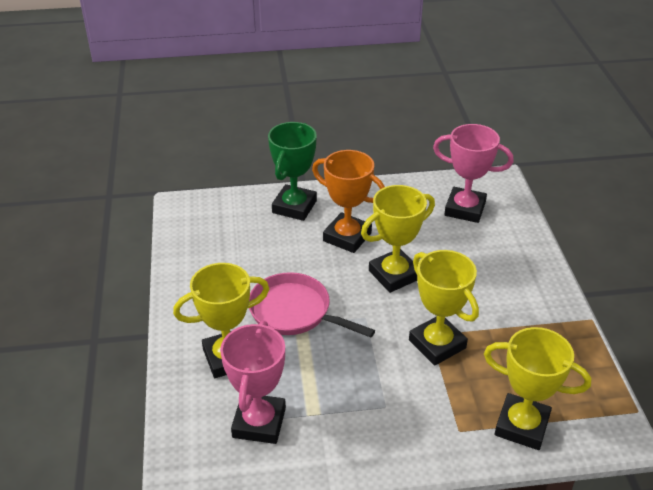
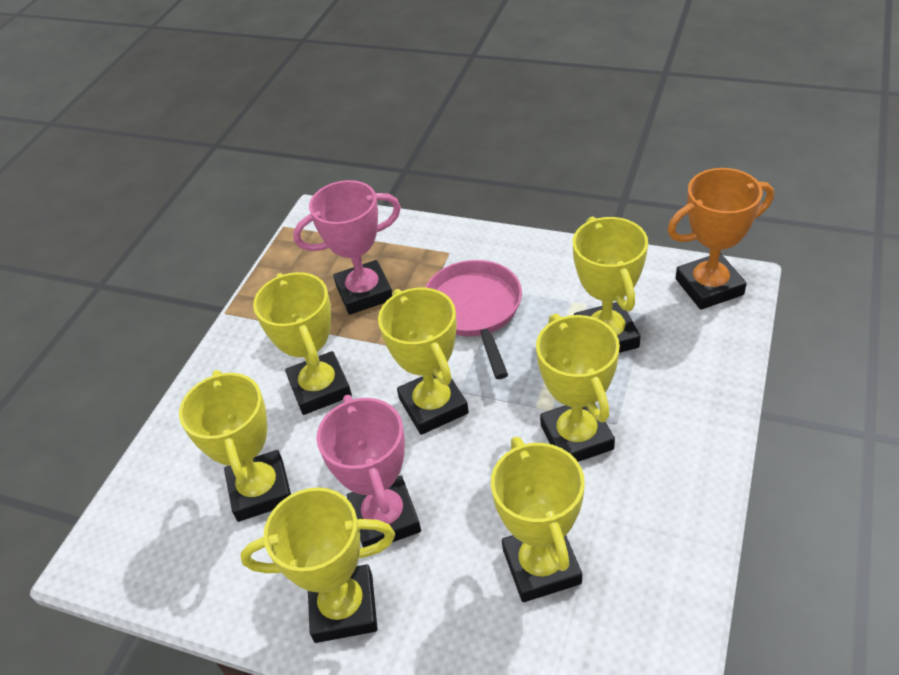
green trophy: 1 -> 0
yellow trophy: 4 -> 7

